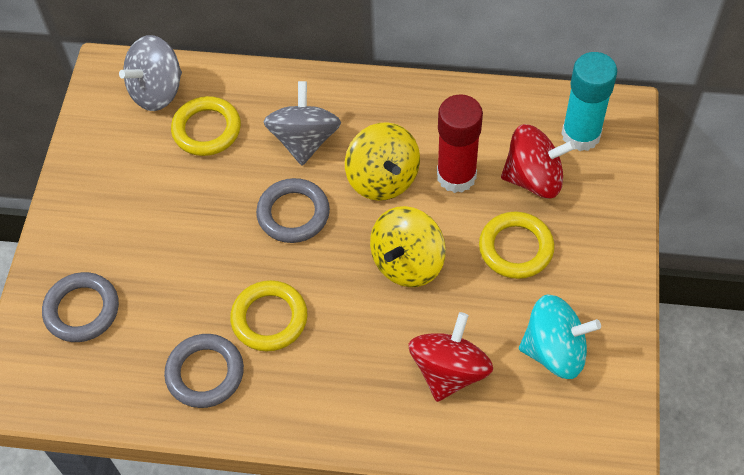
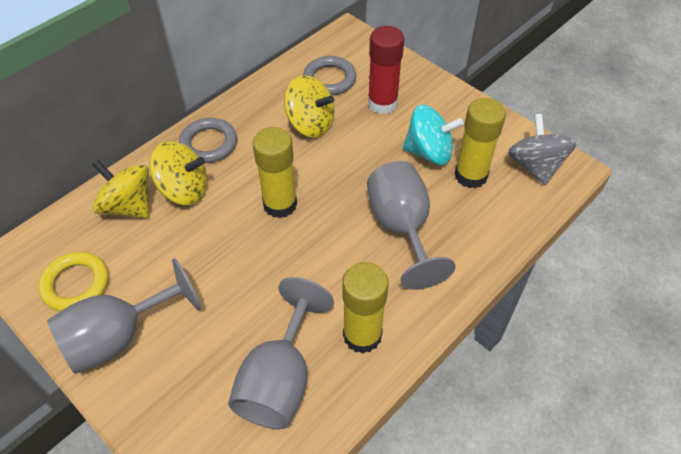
grey goblet: 0 -> 3
grey ring: 3 -> 2
grey spinning top: 2 -> 1
red spinning top: 2 -> 0
turquoise glue stick: 1 -> 0
yellow glue stick: 0 -> 3
yellow ring: 3 -> 1
yellow spinning top: 2 -> 3

